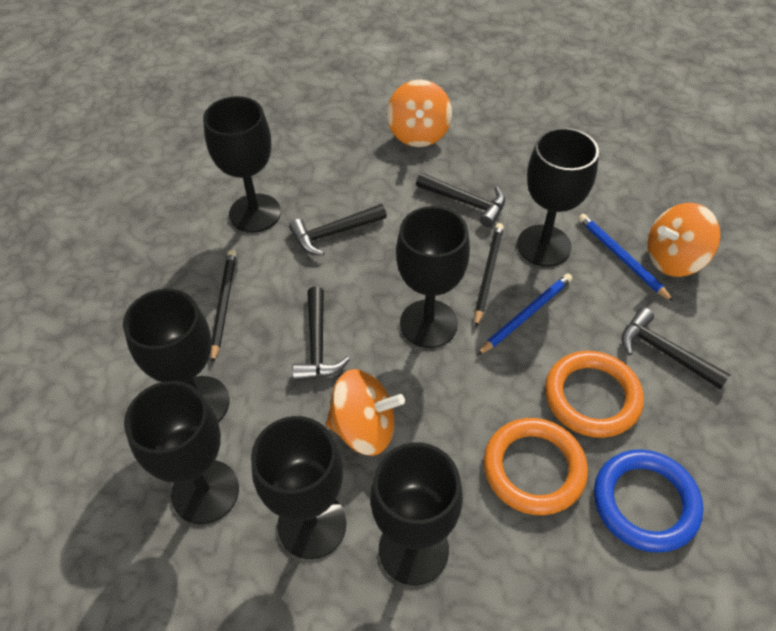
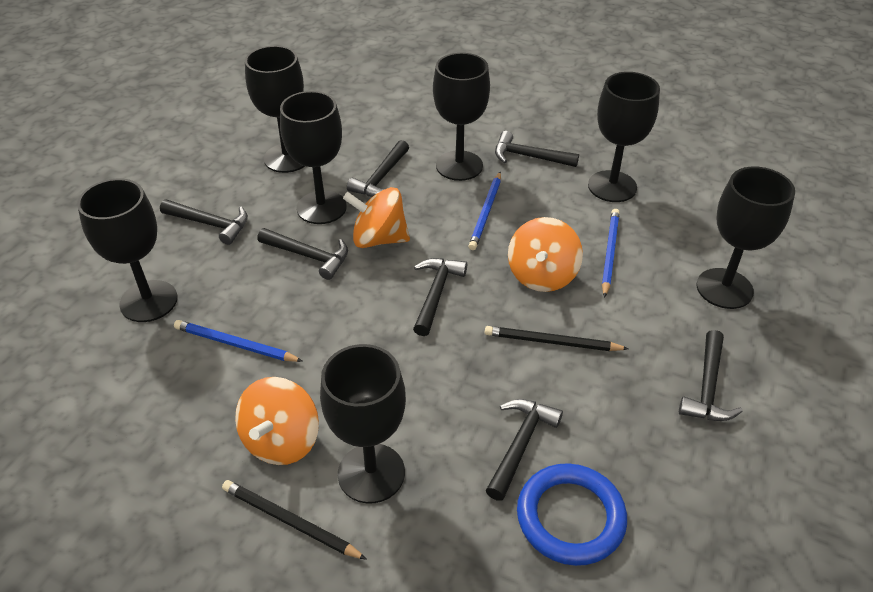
black hammer: 4 -> 7
blue pencil: 2 -> 3
orange ring: 2 -> 0

